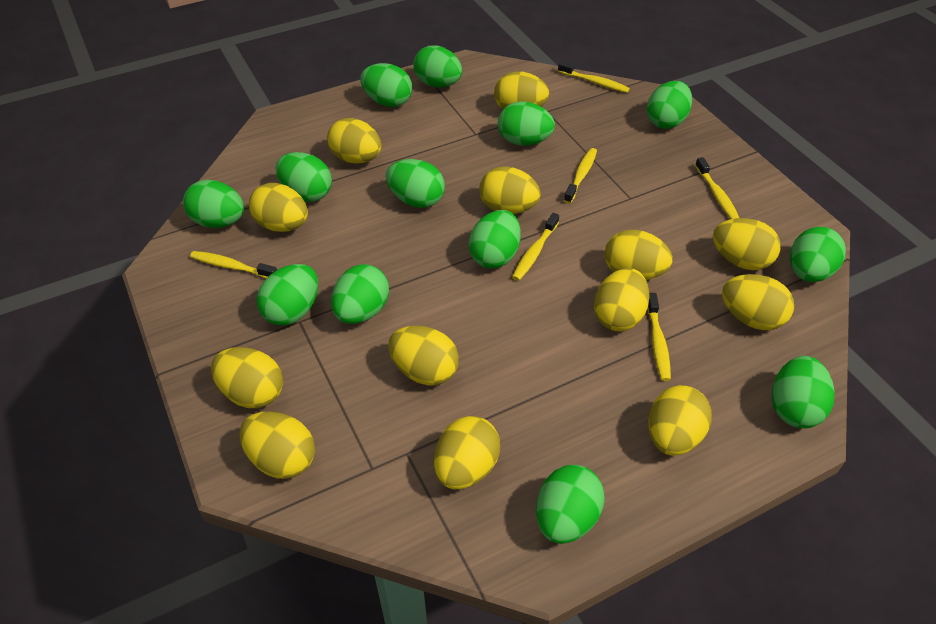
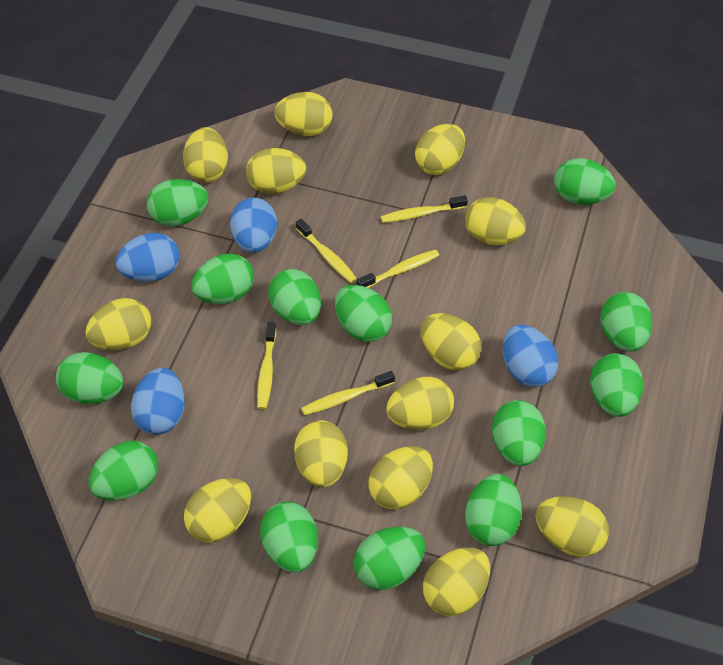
blue egg: 0 -> 4
yellow toothbrush: 6 -> 5

